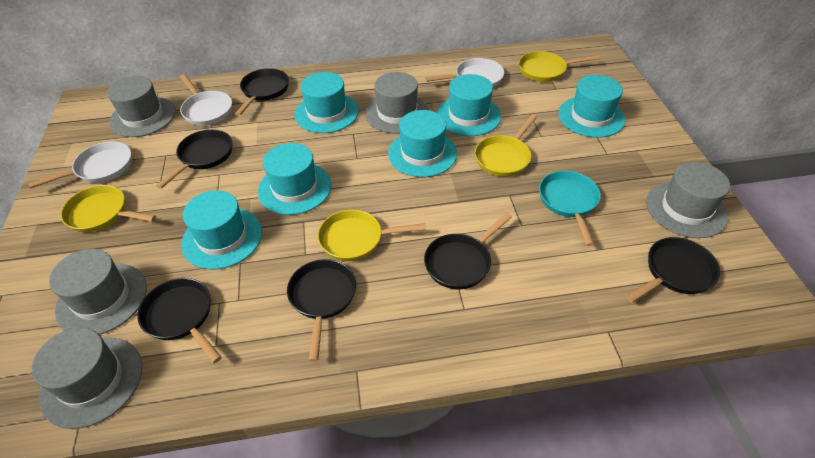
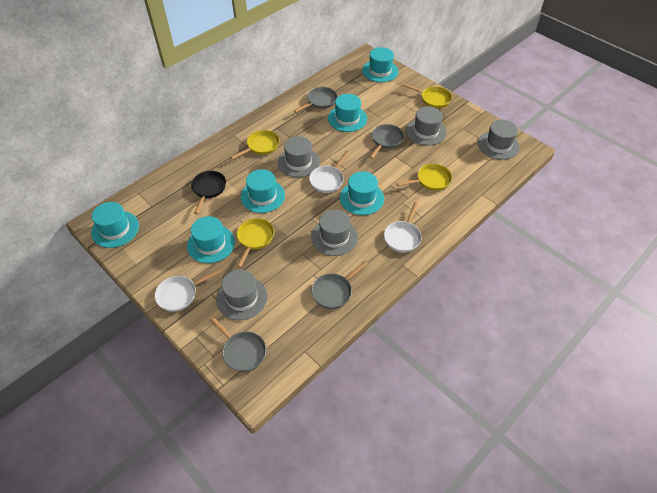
black pan: 6 -> 1
grey pan: 0 -> 4
turquoise pan: 1 -> 0

